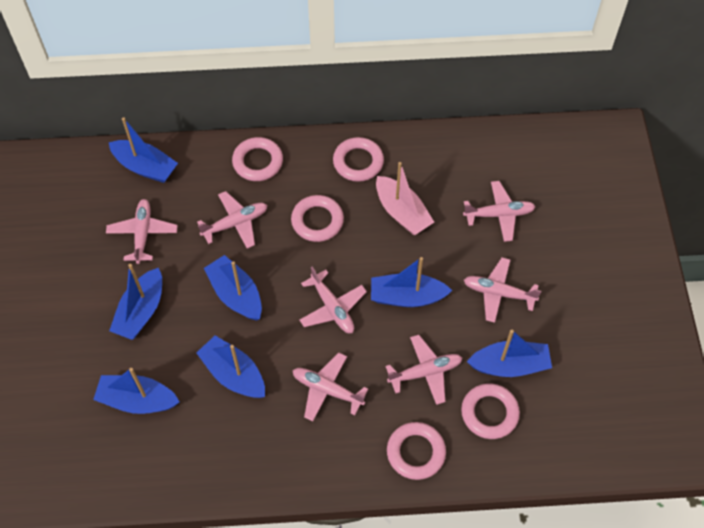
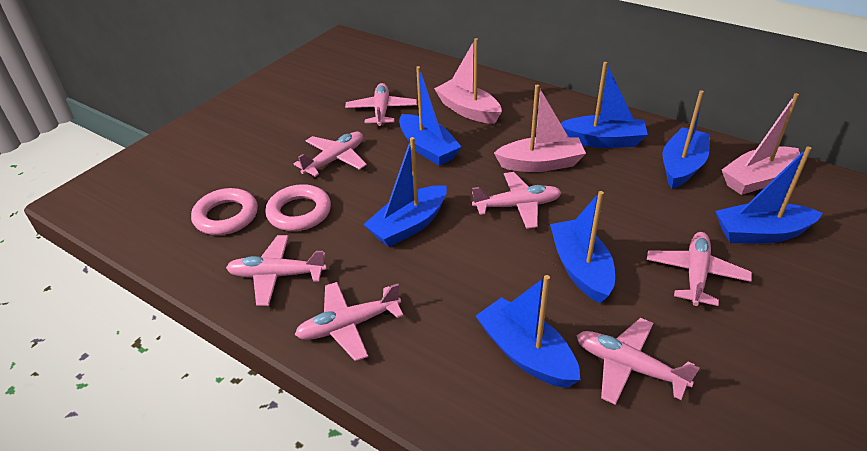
pink boat: 1 -> 3
pink ring: 5 -> 2

